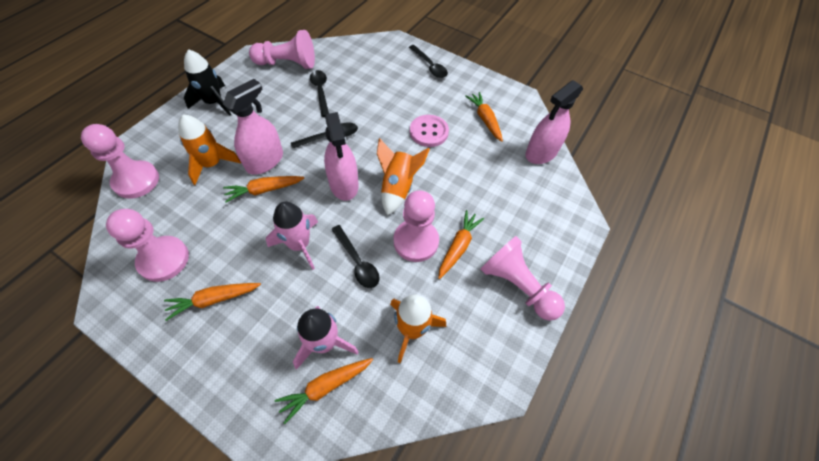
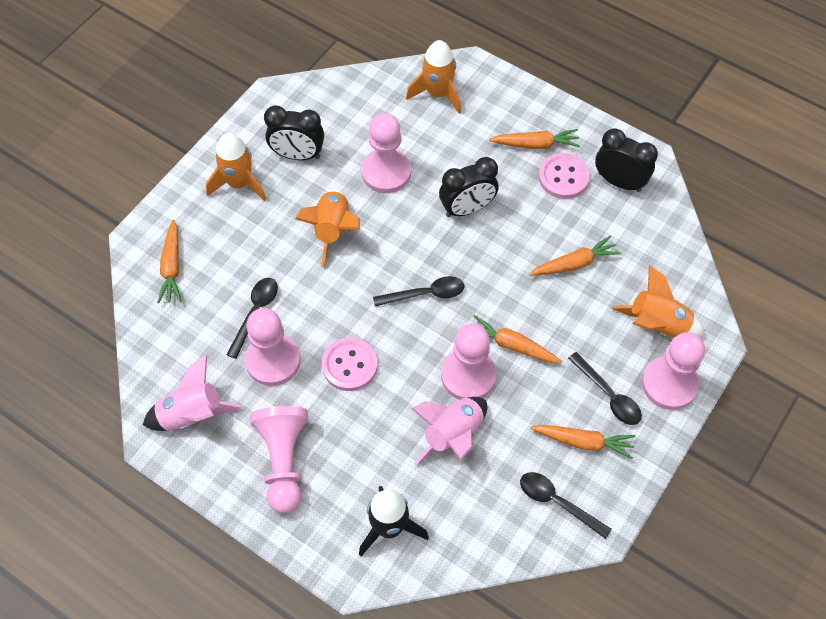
black clock: 0 -> 3
orange rocket: 3 -> 4
pink button: 1 -> 2
pink spray bottle: 3 -> 0

